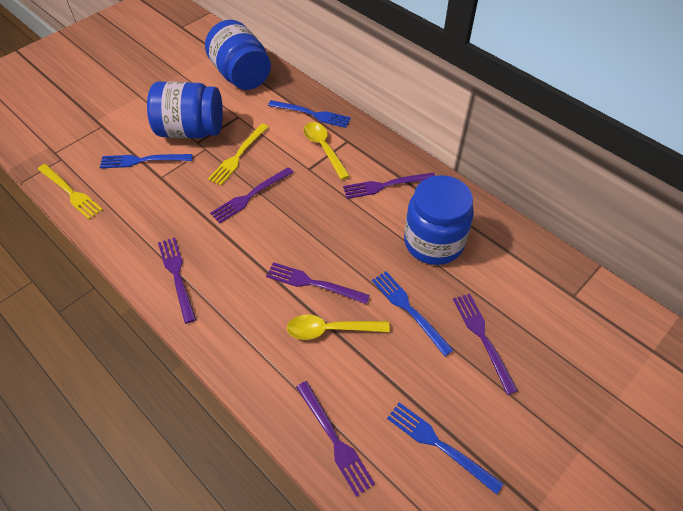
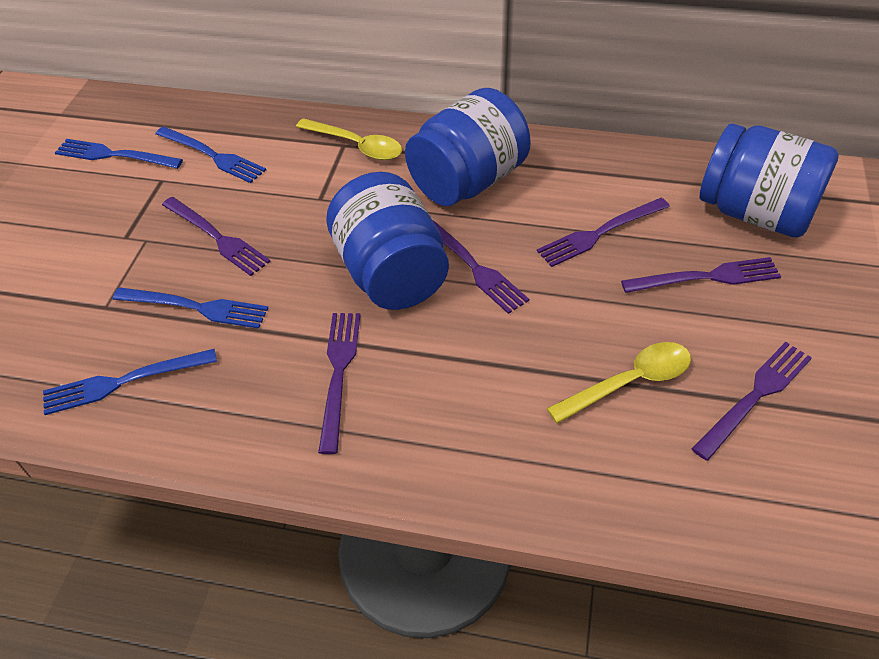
yellow fork: 2 -> 0

